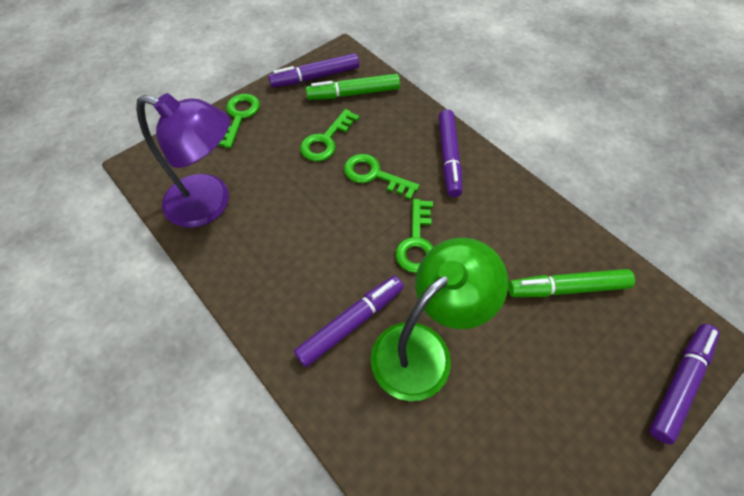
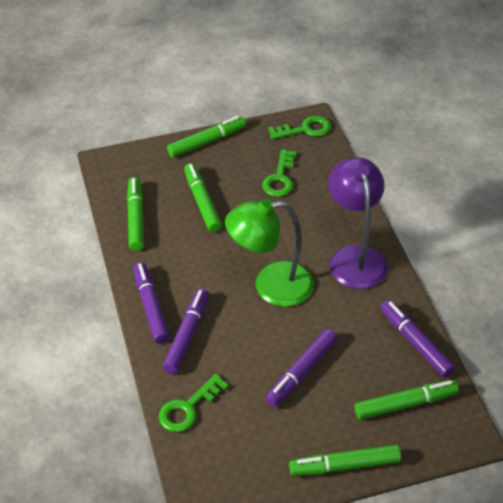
green key: 4 -> 3
green marker: 2 -> 5

